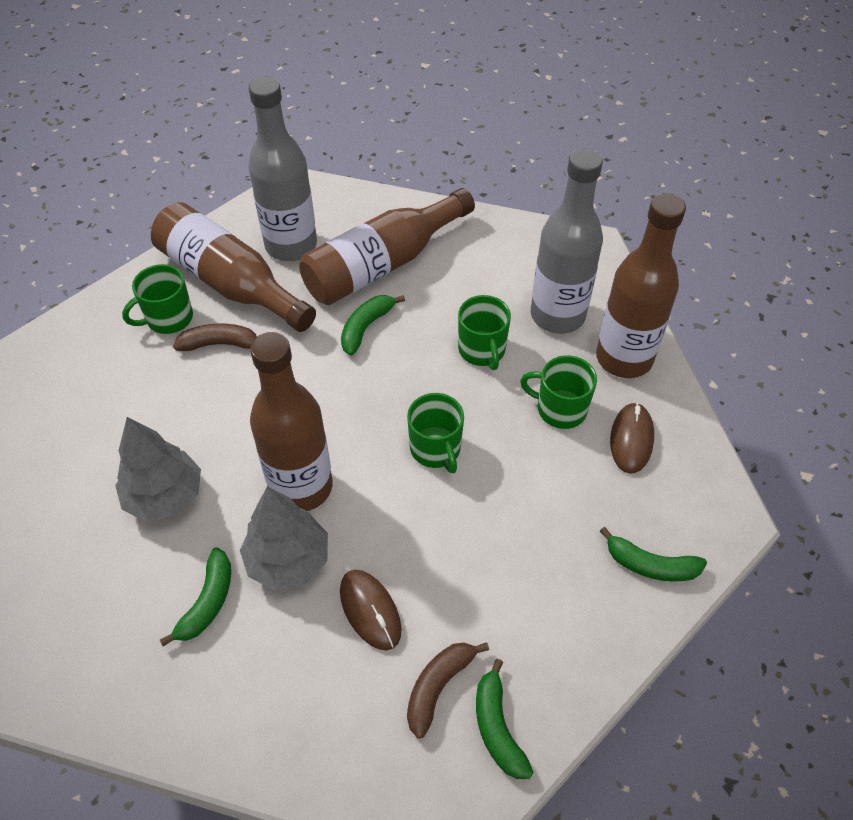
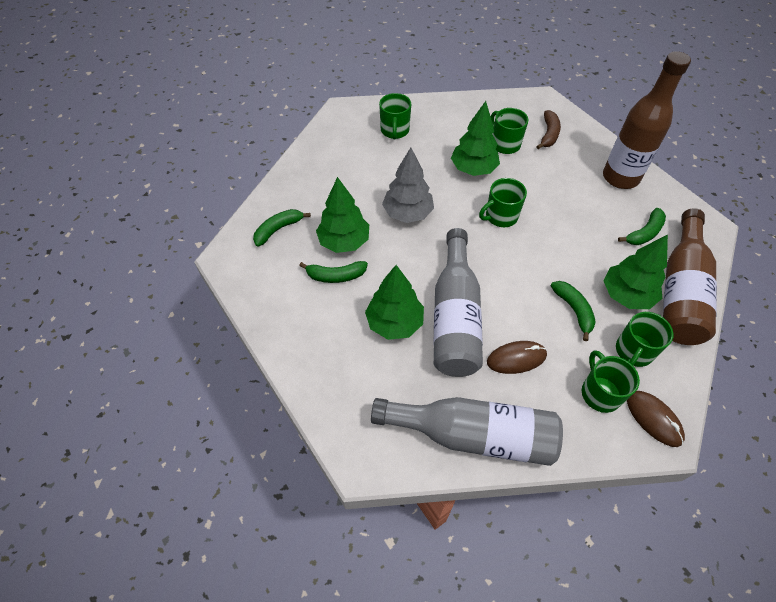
brown banana: 2 -> 1
brown bottle: 4 -> 2
green mug: 4 -> 5
green tree: 0 -> 4
grey tree: 2 -> 1

